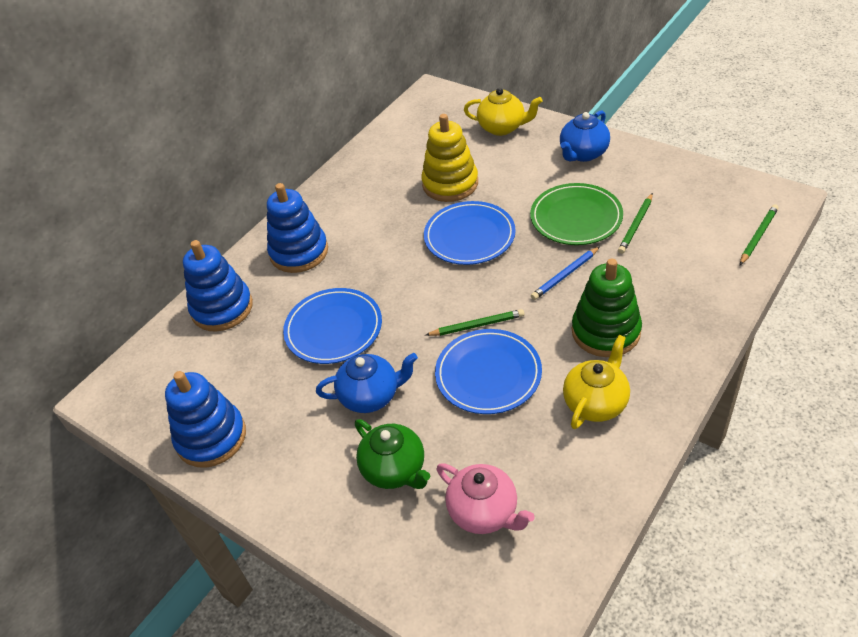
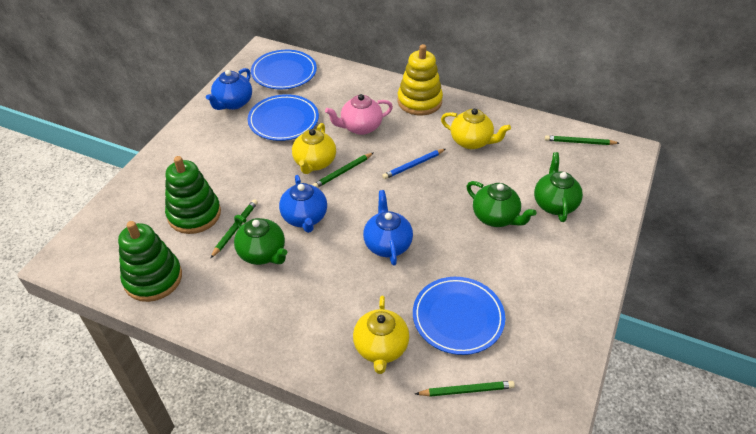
blue stacking toy: 3 -> 0
blue teapot: 2 -> 3
green pencil: 3 -> 4
green plate: 1 -> 0
green stacking toy: 1 -> 2
green teapot: 1 -> 3
yellow teapot: 2 -> 3

